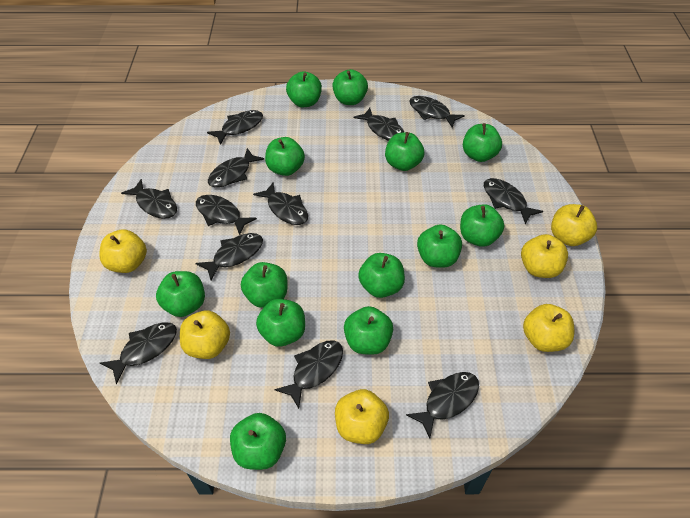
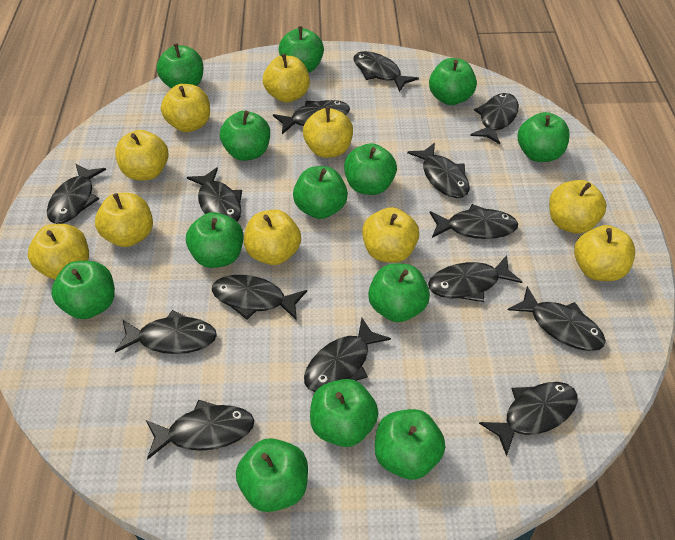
black fish: 12 -> 14
yellow apple: 6 -> 10

